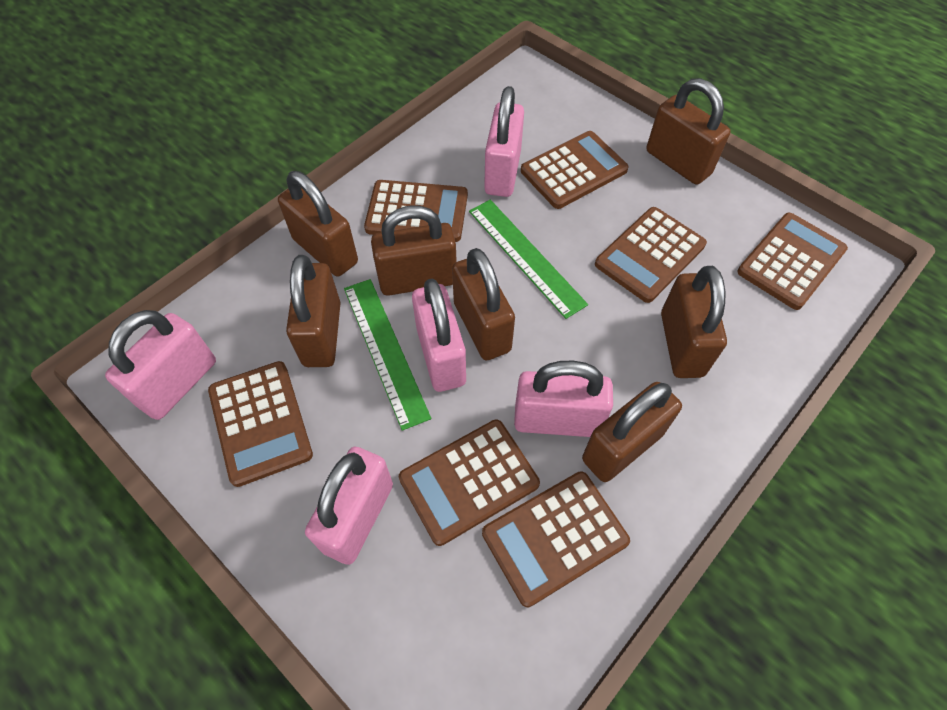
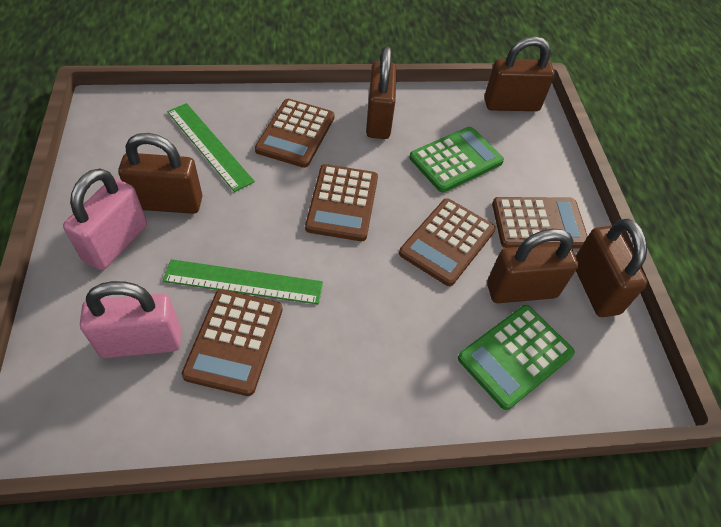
brown calculator: 7 -> 5
brown padlock: 7 -> 5
green calculator: 0 -> 2
pink padlock: 5 -> 2

